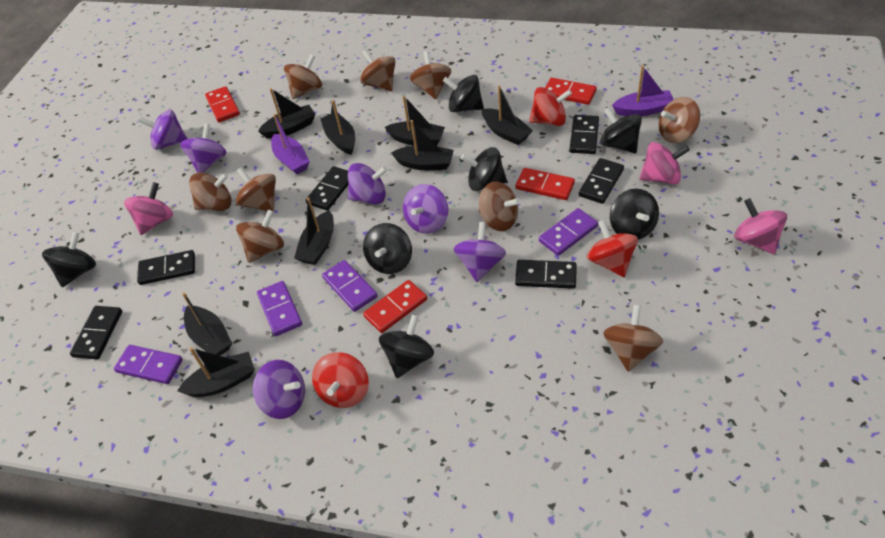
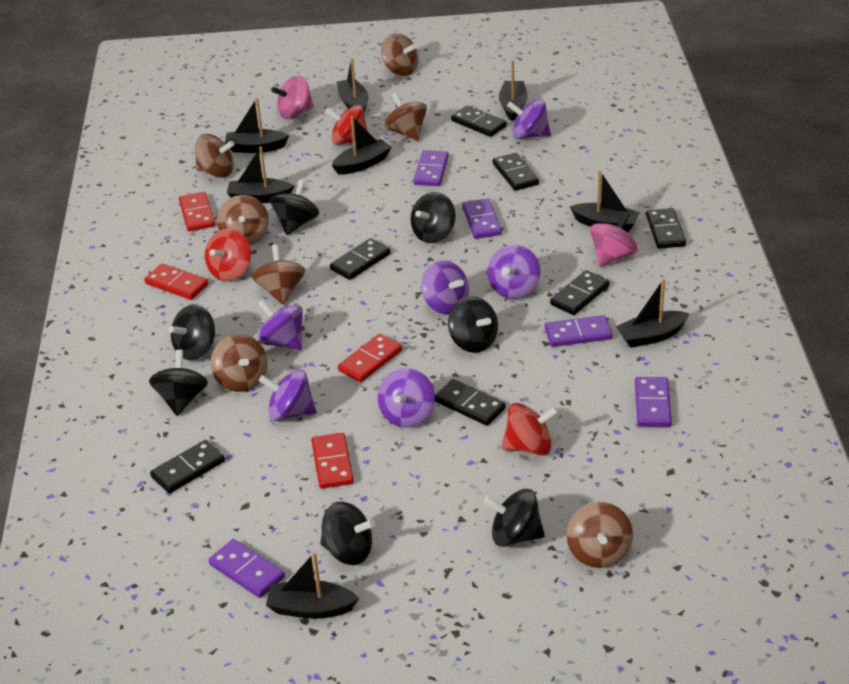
black domino: 6 -> 7
brown spinning top: 9 -> 7
pink spinning top: 3 -> 2
purple boat: 2 -> 0
purple domino: 4 -> 5

